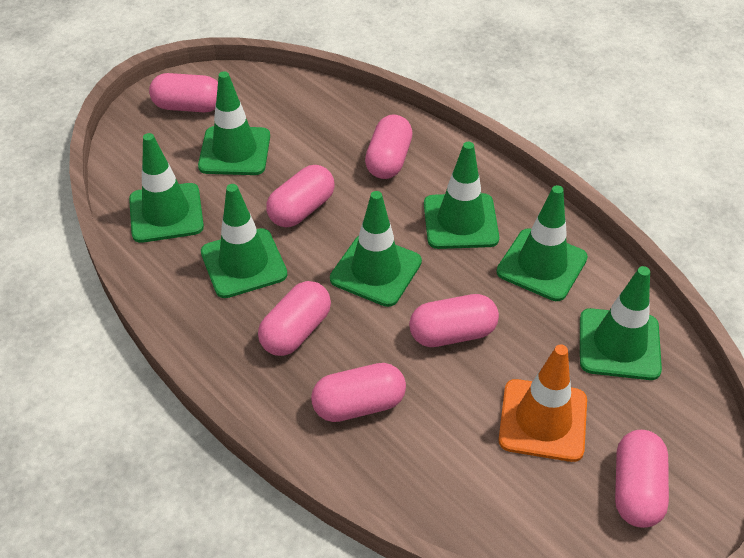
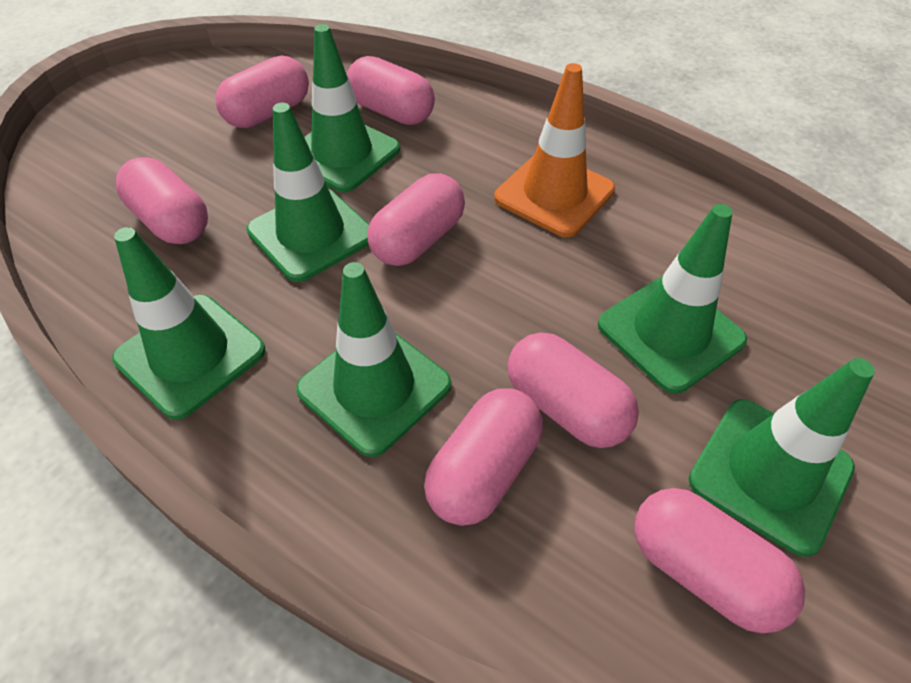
green traffic cone: 7 -> 6

